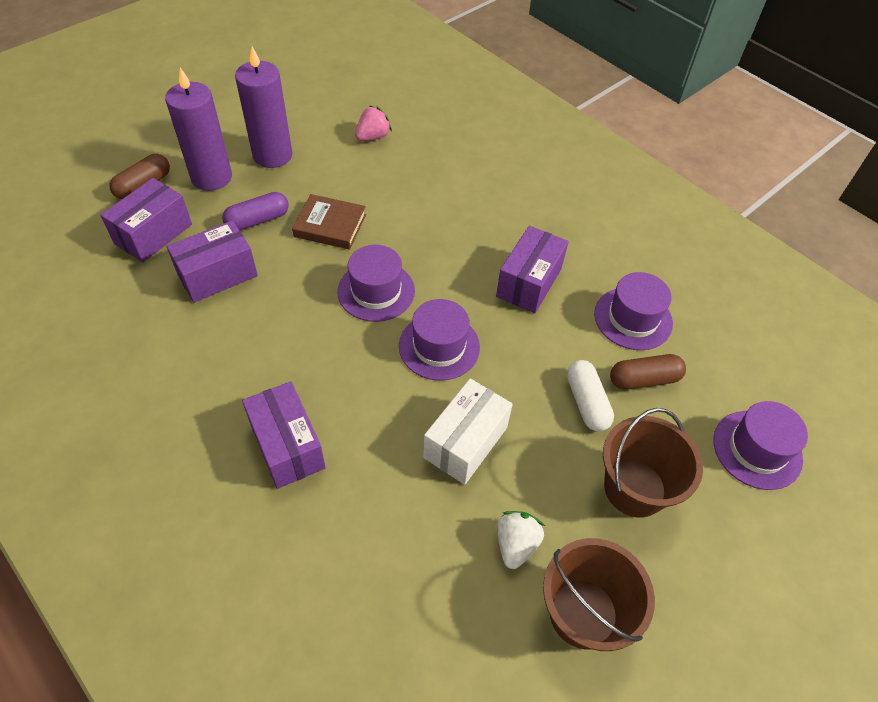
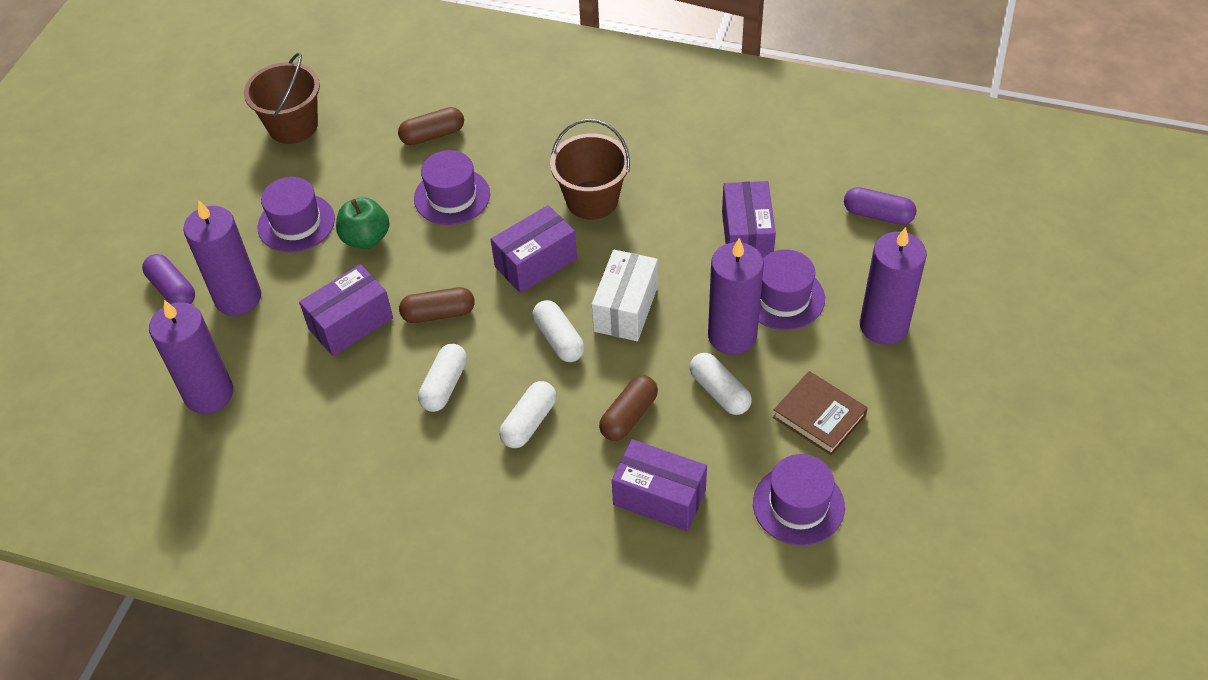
brown capsule: 2 -> 3
green apple: 0 -> 1
pink strawberry: 1 -> 0
purple candle: 2 -> 4
purple capsule: 1 -> 2
white capsule: 1 -> 4
white strawberry: 1 -> 0

